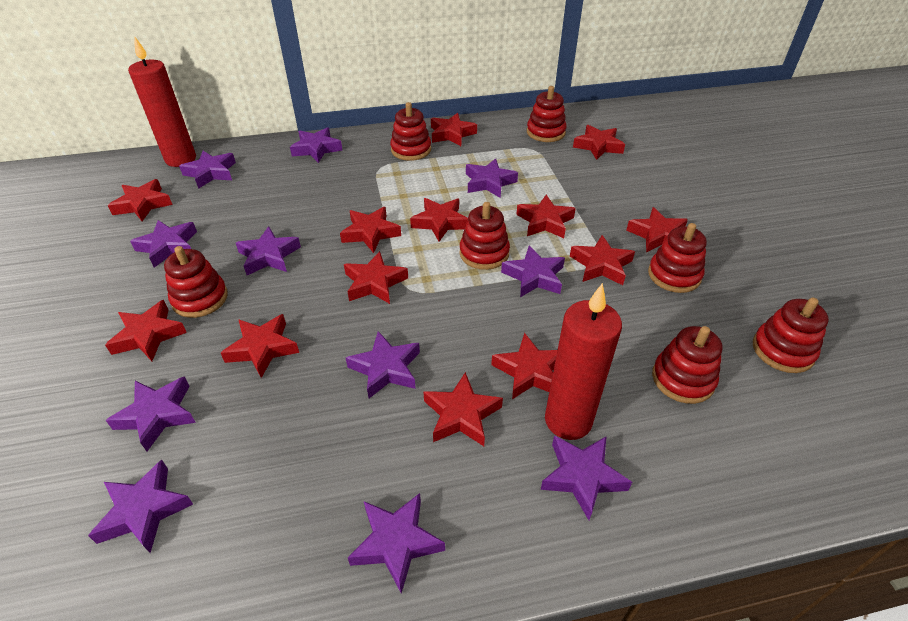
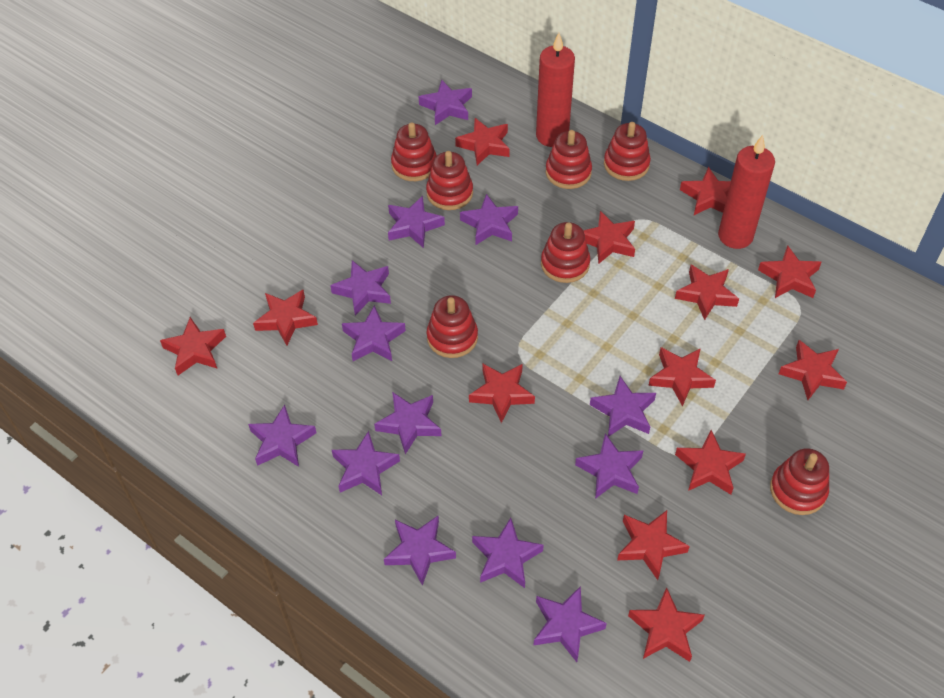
purple star: 11 -> 13

